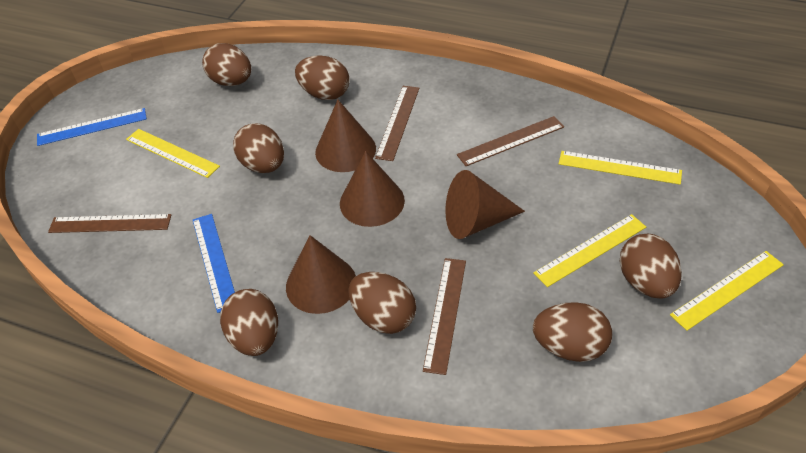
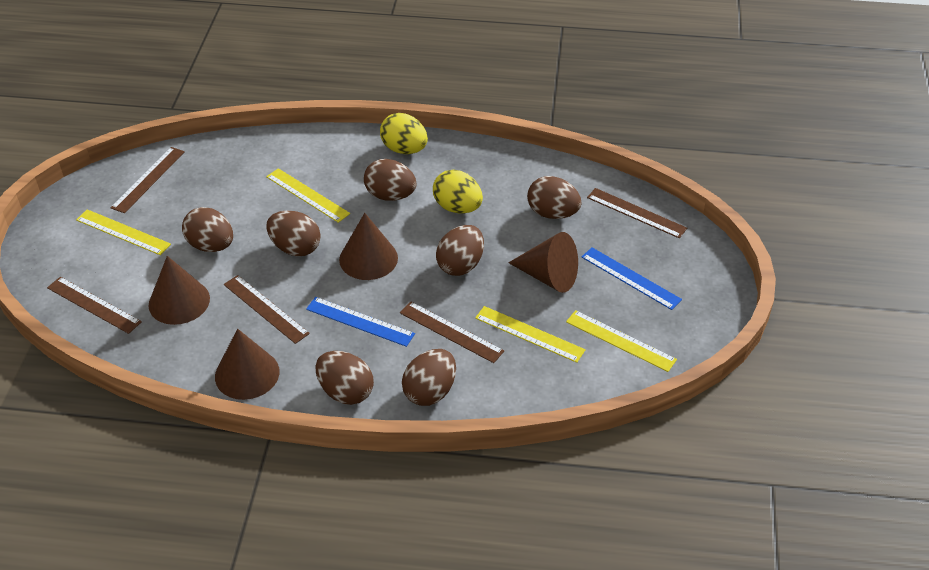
brown ruler: 4 -> 5
yellow egg: 0 -> 2

